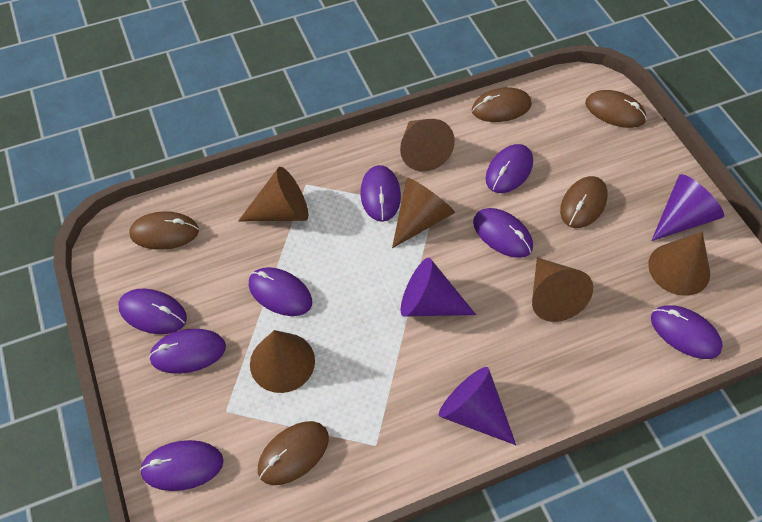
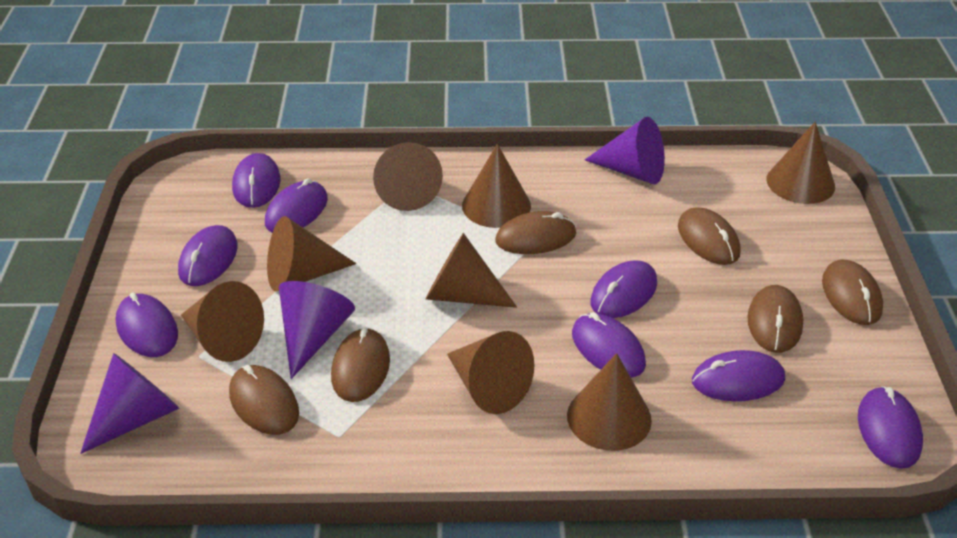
brown cone: 6 -> 8
brown mouse: 5 -> 6

